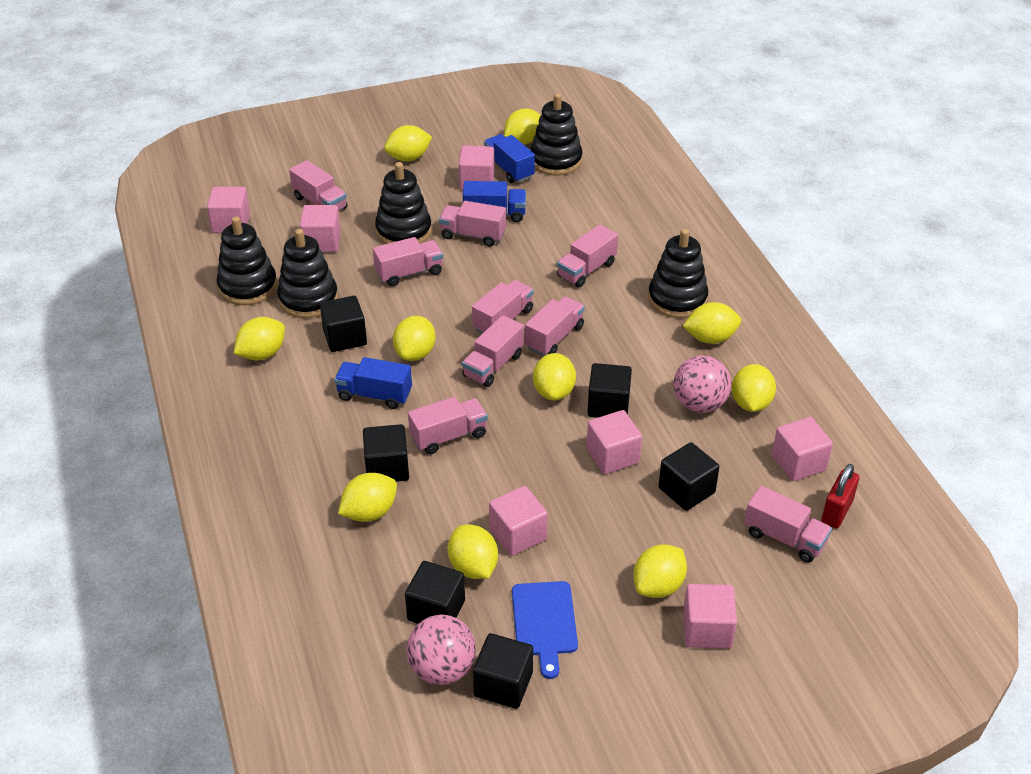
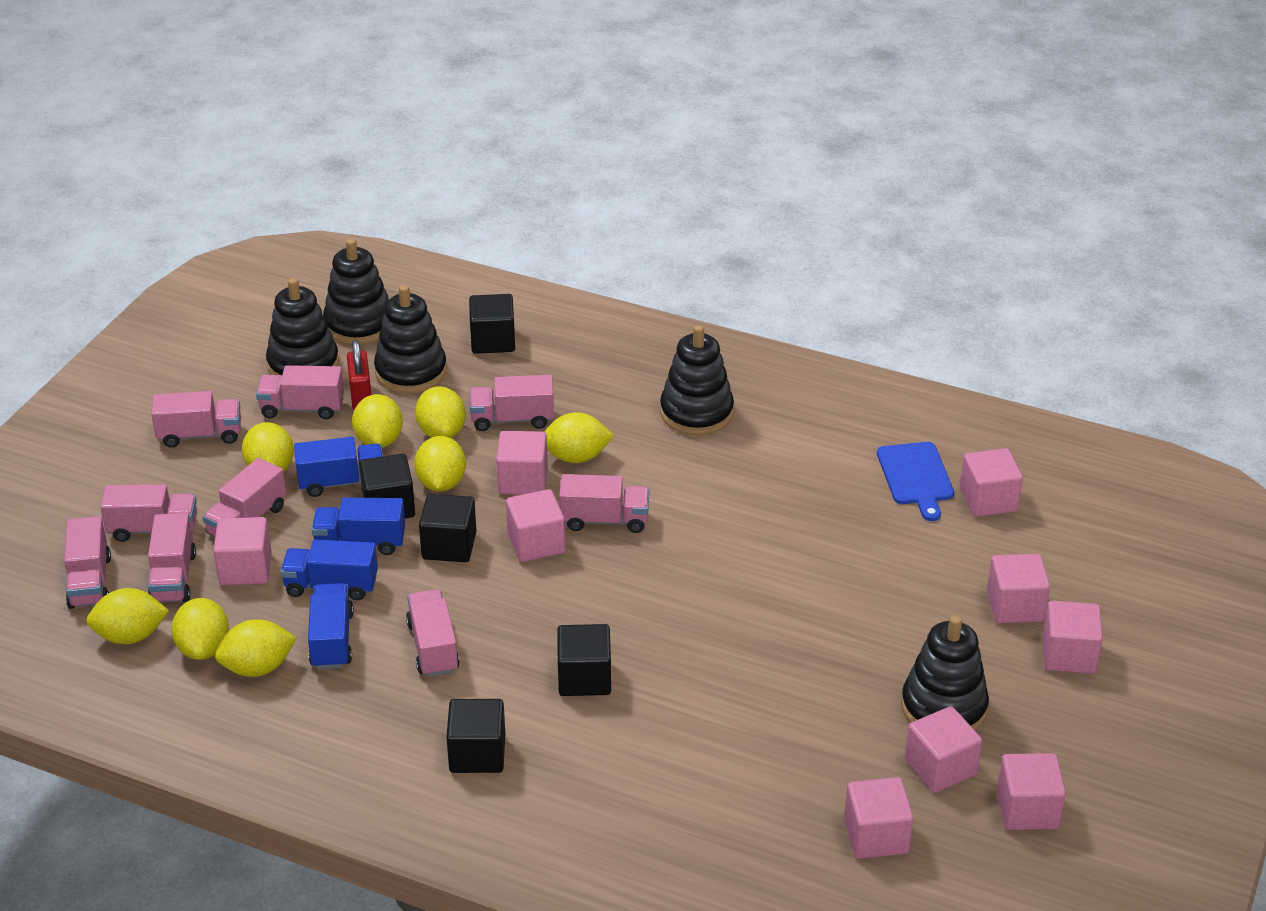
black cube: 6 -> 5
blue truck: 3 -> 4
pink ball: 2 -> 0
pink cube: 7 -> 9
yellow lemon: 10 -> 8

